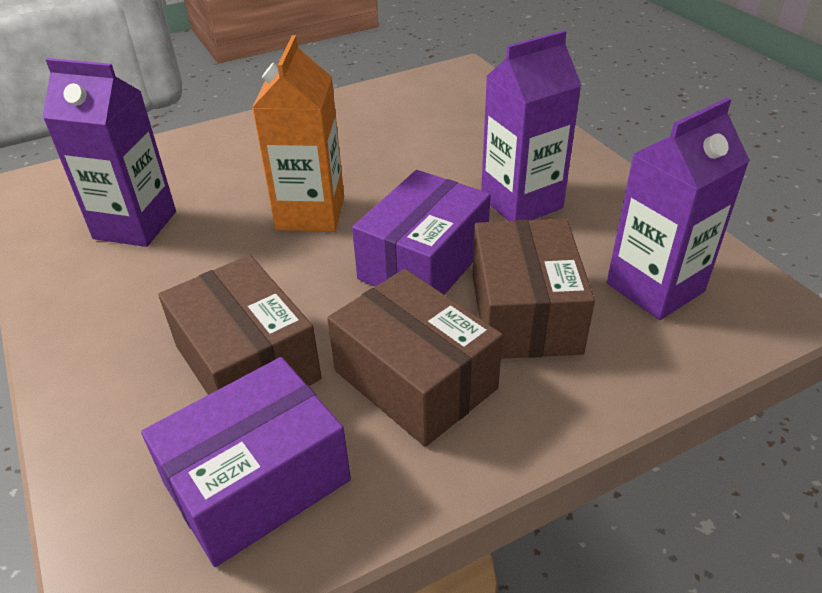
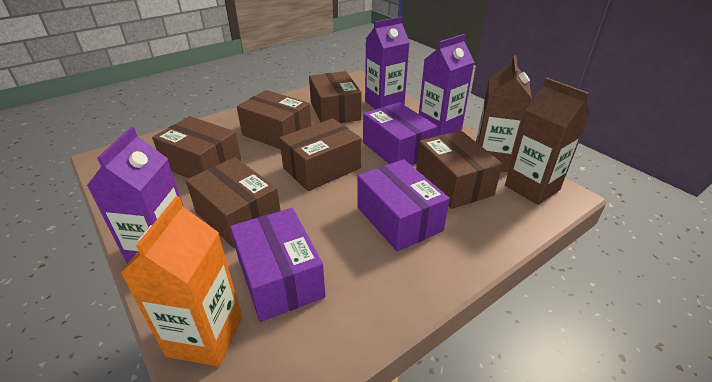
brown box: 3 -> 6
brown carton: 0 -> 2
purple box: 2 -> 3

